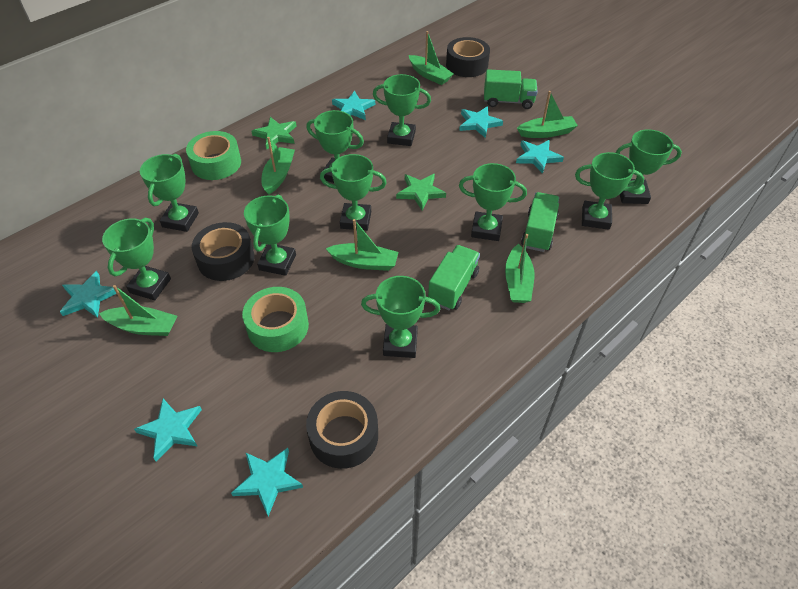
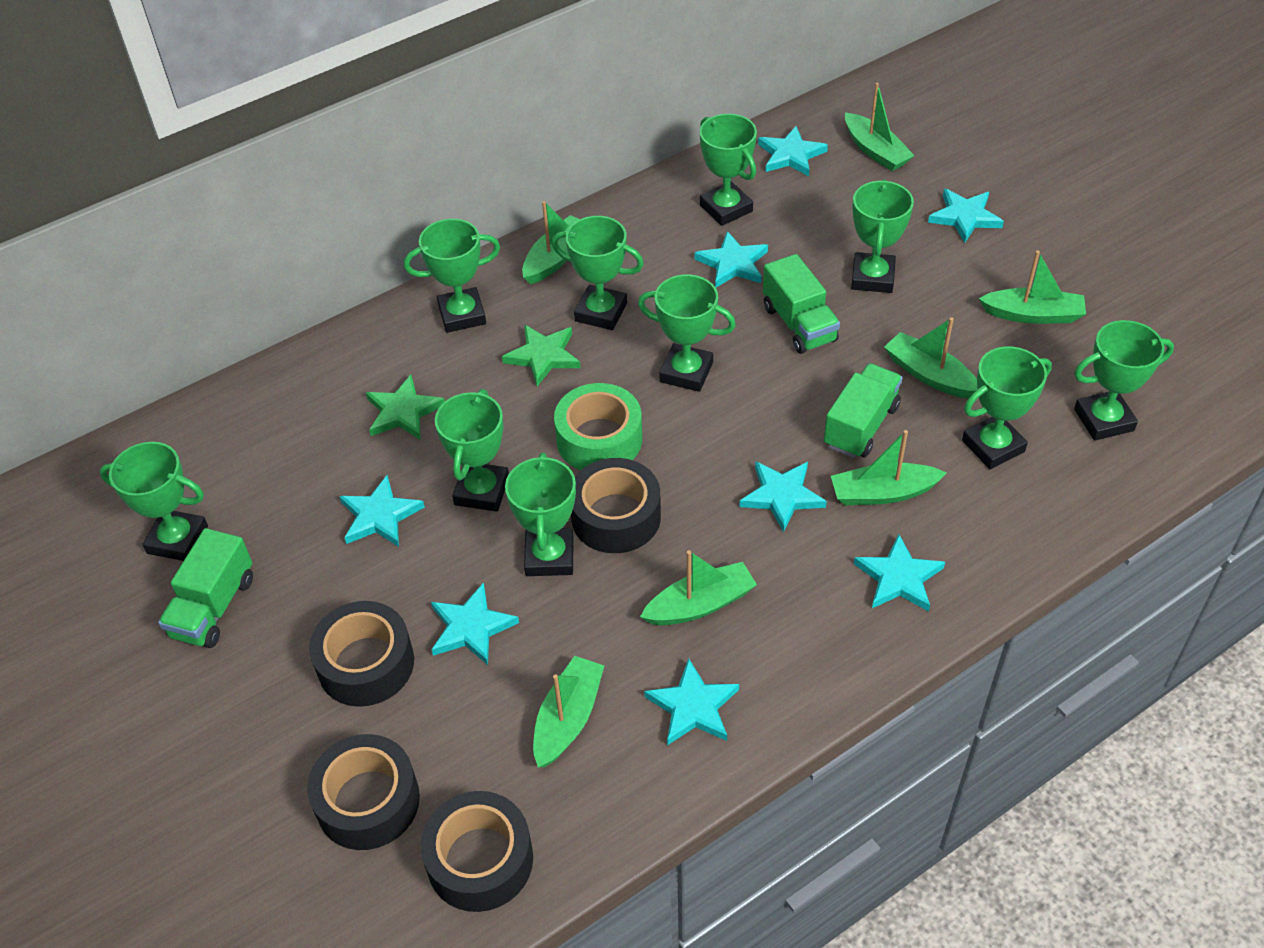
black tape: 3 -> 4
green boat: 6 -> 7
green tape: 2 -> 1
turquoise star: 6 -> 8

